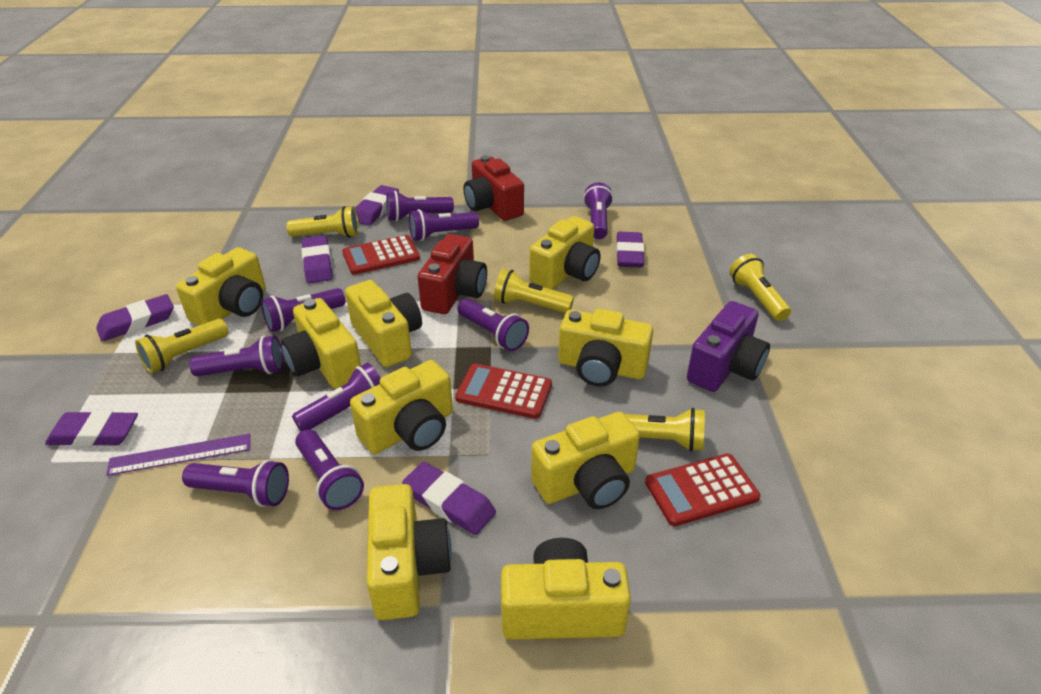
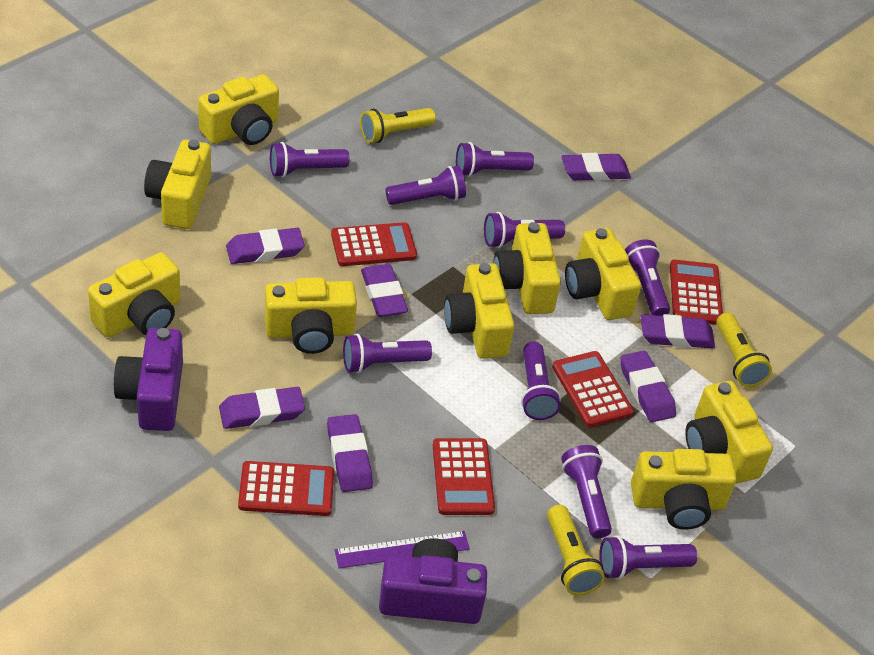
purple camera: 1 -> 2
purple eraser: 6 -> 7
red calculator: 3 -> 5
red camera: 2 -> 0
yellow flashlight: 5 -> 3

